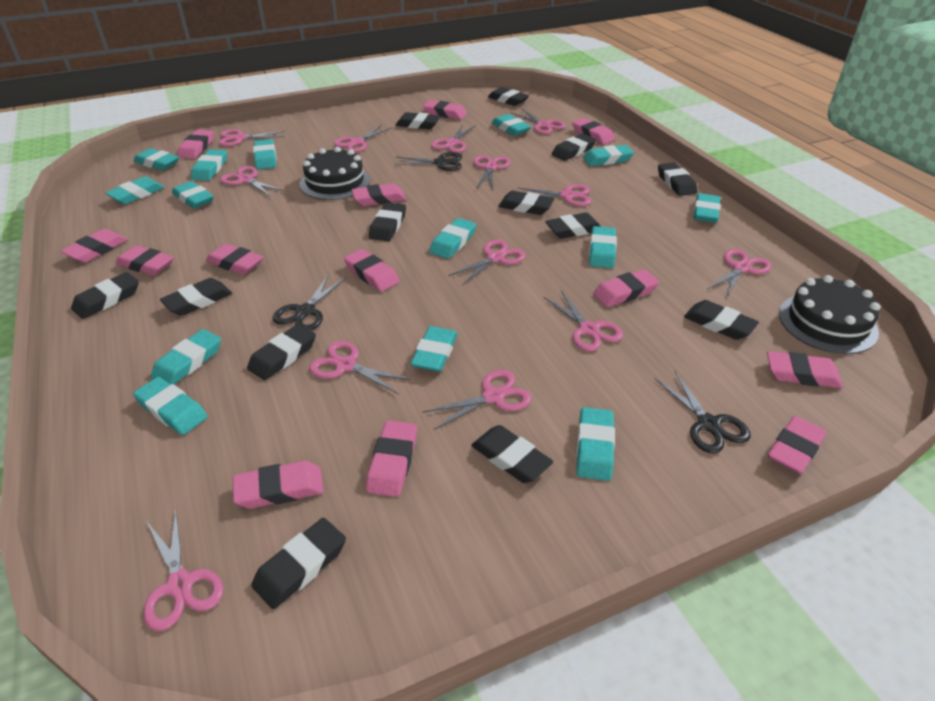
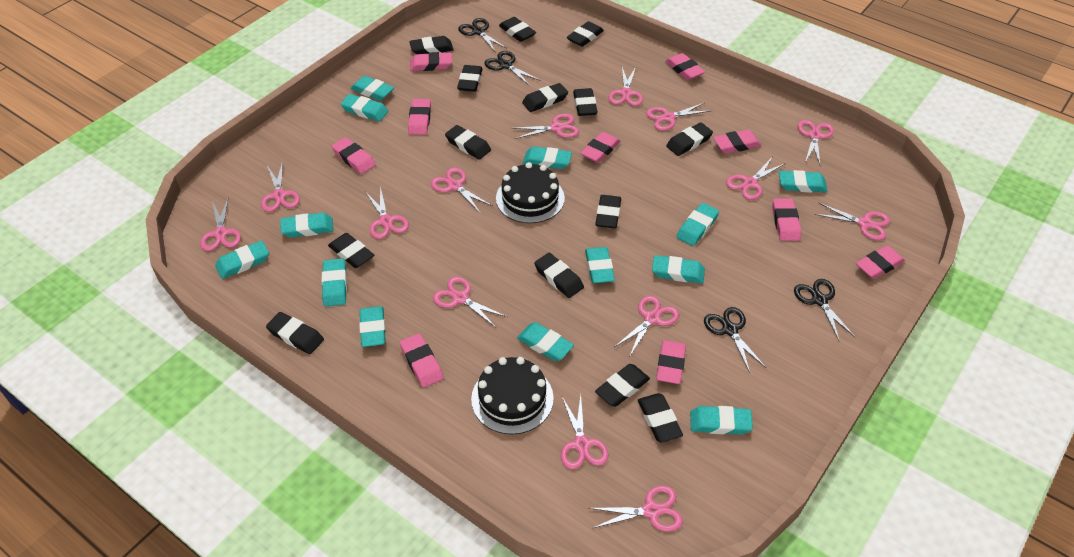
black eraser: 13 -> 14
black scissors: 3 -> 4
pink eraser: 13 -> 10
pink scissors: 13 -> 14
turquoise eraser: 14 -> 13

